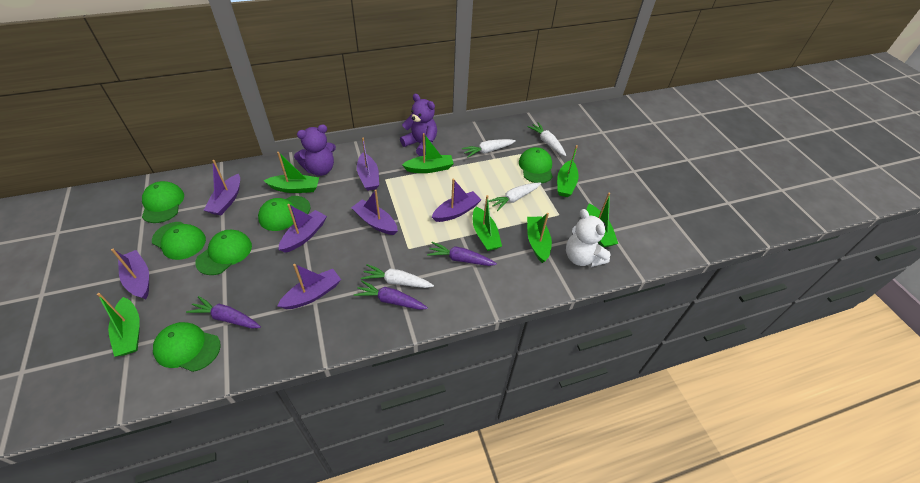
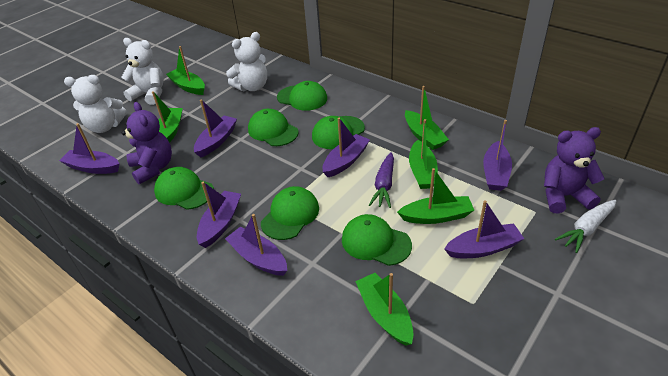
green boat: 7 -> 6
purple carrot: 3 -> 1
white carrot: 4 -> 1
white teddy bear: 1 -> 3

